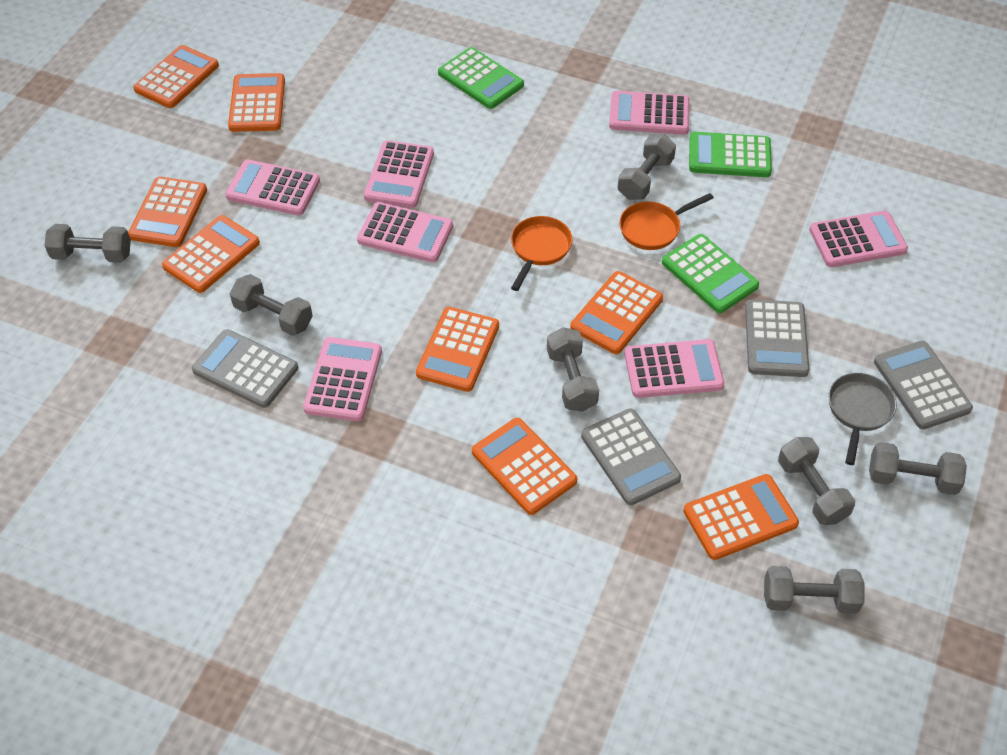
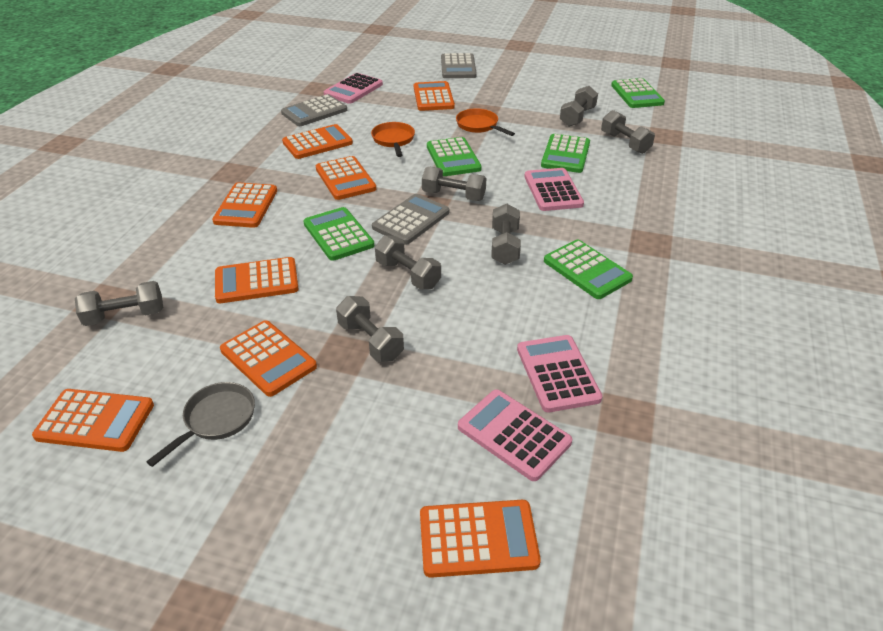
green calculator: 3 -> 5
grey calculator: 4 -> 3
pink calculator: 7 -> 4

